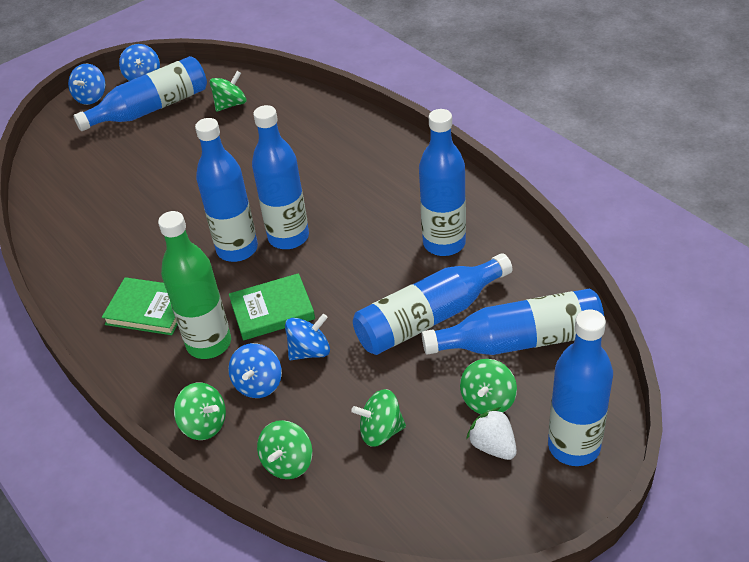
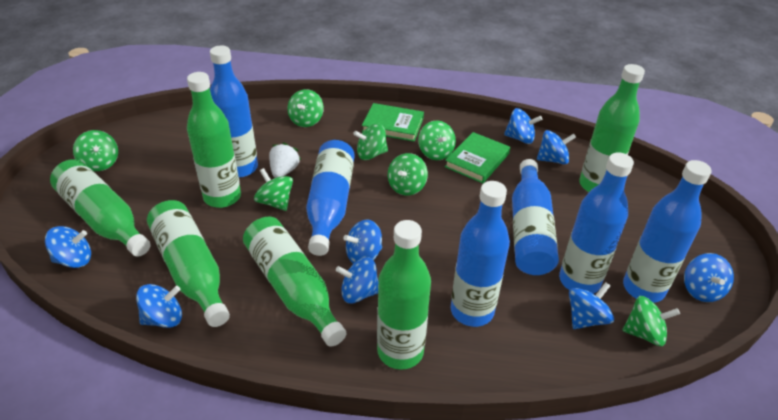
blue bottle: 7 -> 6
blue spinning top: 4 -> 8
green bottle: 1 -> 6
green spinning top: 5 -> 7

